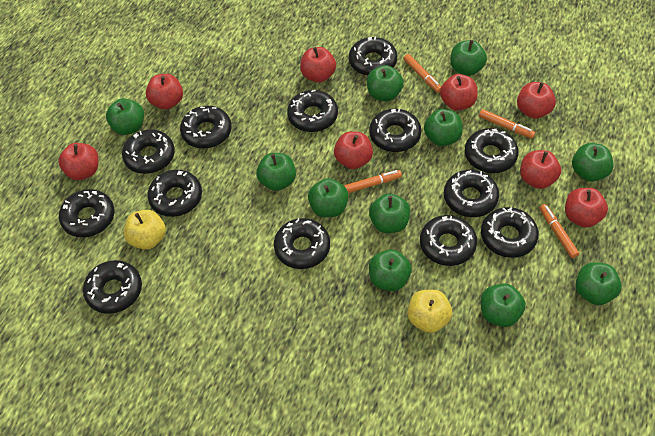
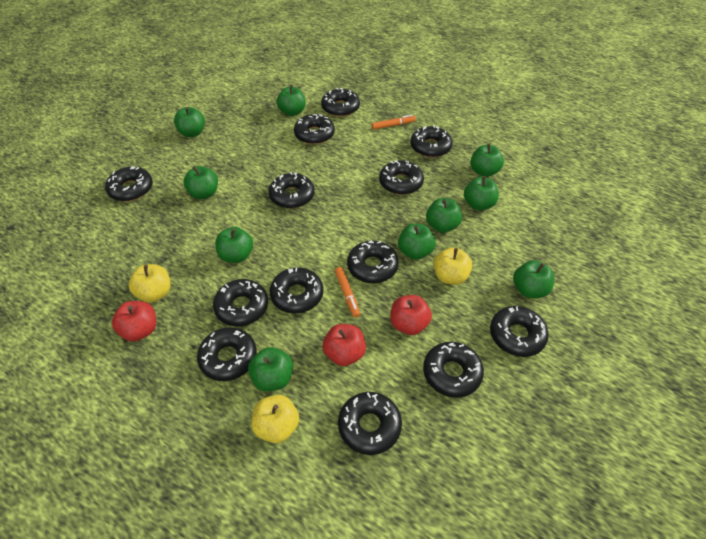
green apple: 11 -> 10
orange marker: 4 -> 2
red apple: 8 -> 3
yellow apple: 2 -> 3

